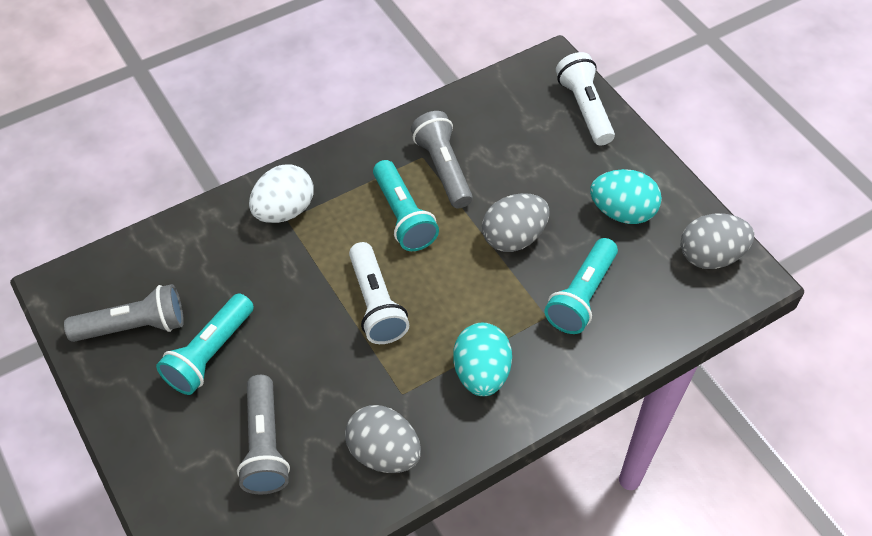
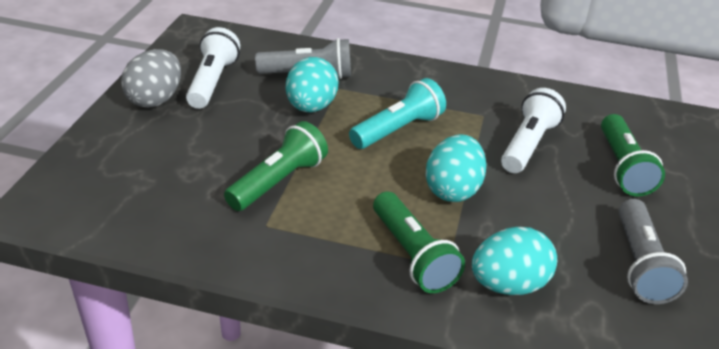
green flashlight: 0 -> 3
grey egg: 3 -> 1
grey flashlight: 3 -> 2
turquoise egg: 2 -> 3
turquoise flashlight: 3 -> 1
white egg: 1 -> 0

